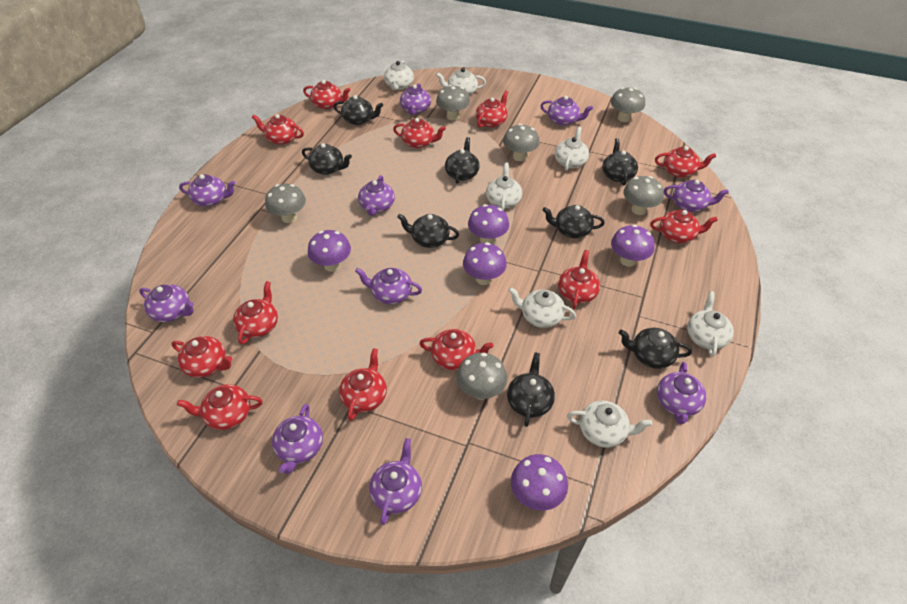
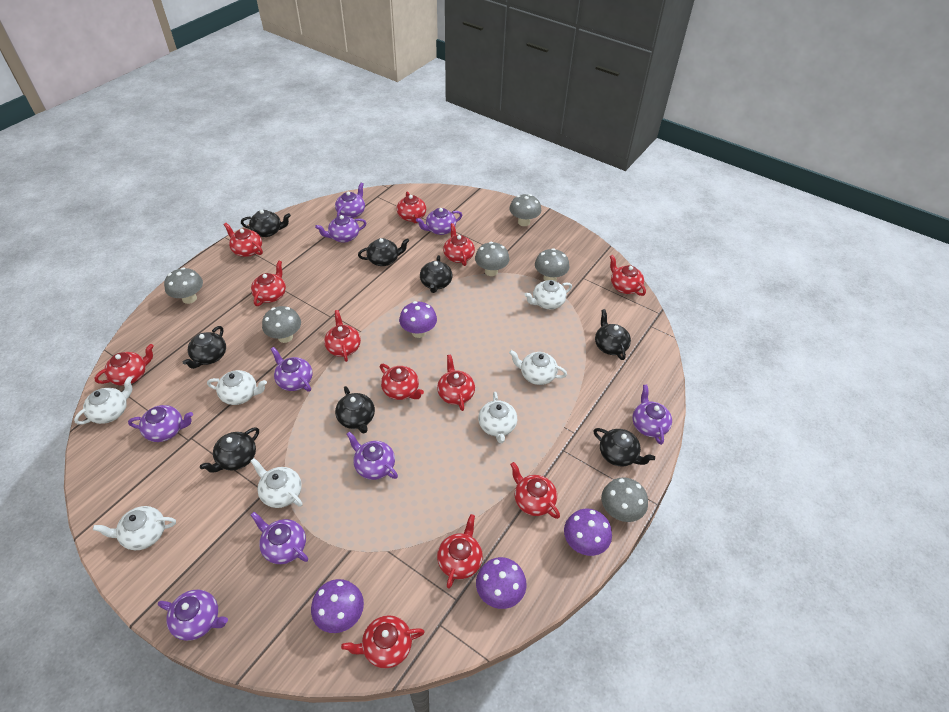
purple mushroom: 5 -> 4
purple teapot: 10 -> 9

